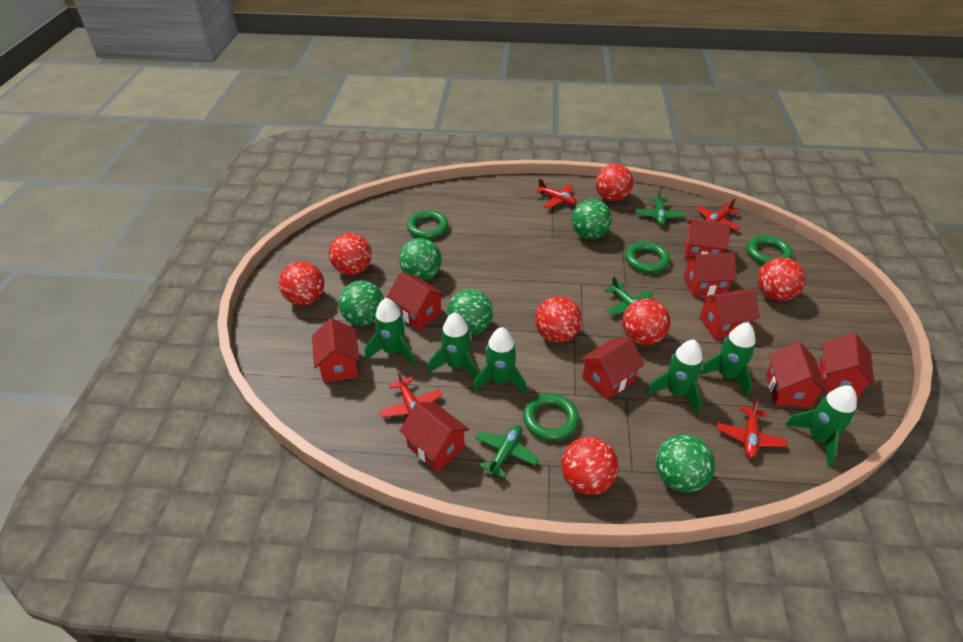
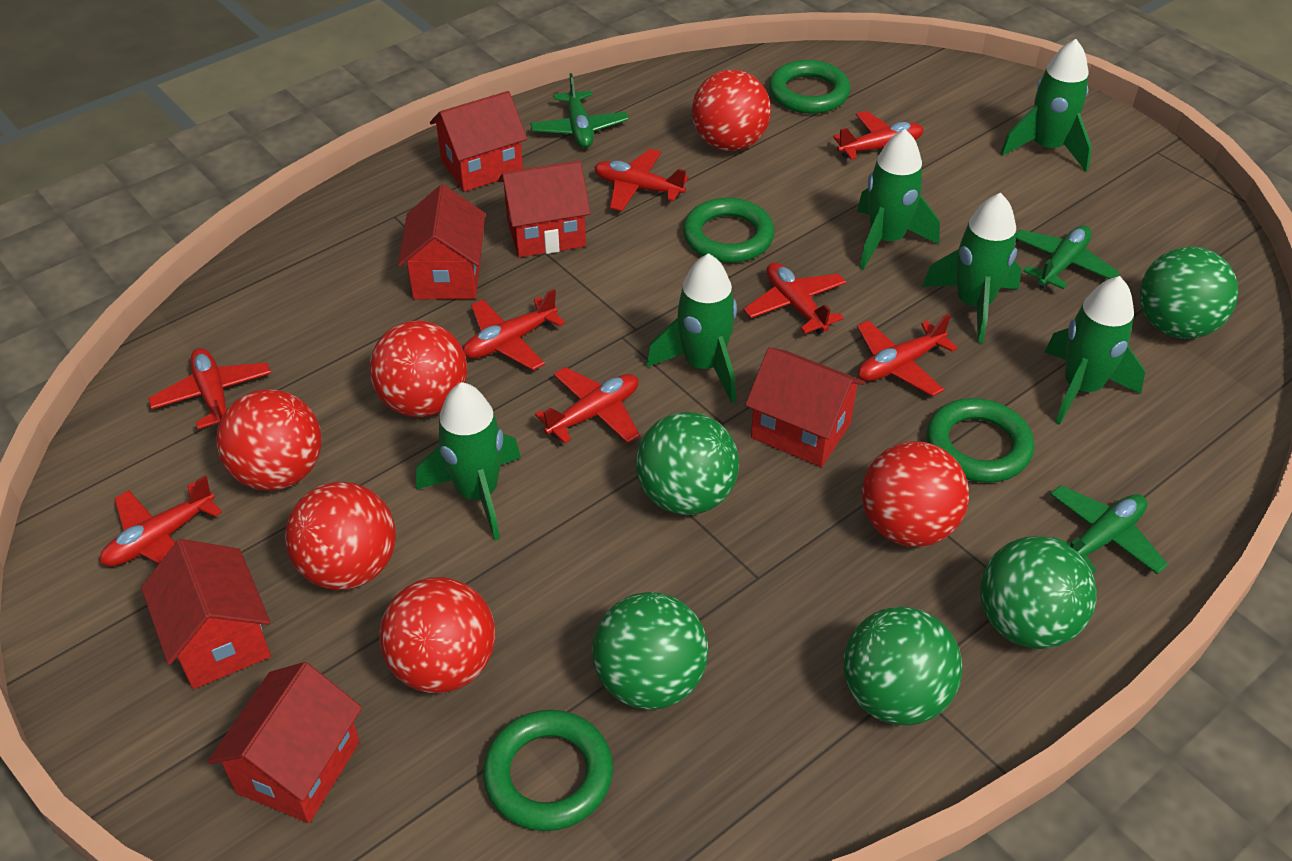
red ball: 7 -> 6
red house: 9 -> 6
red plane: 4 -> 8

